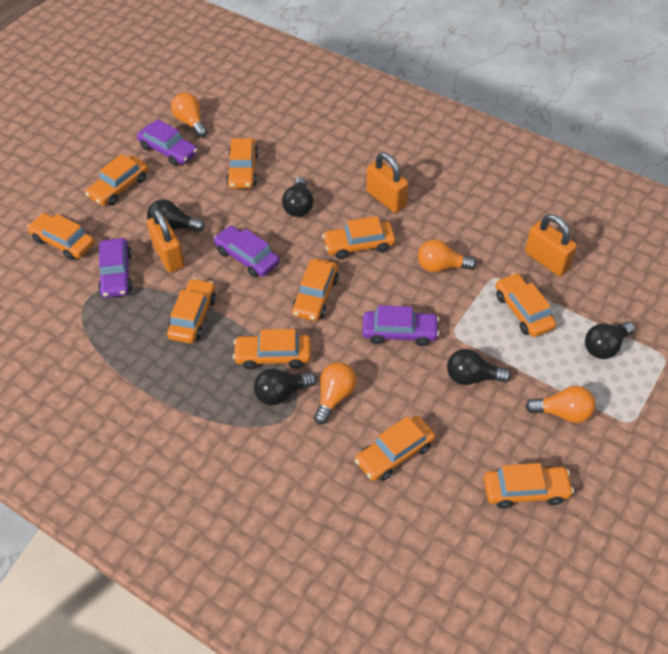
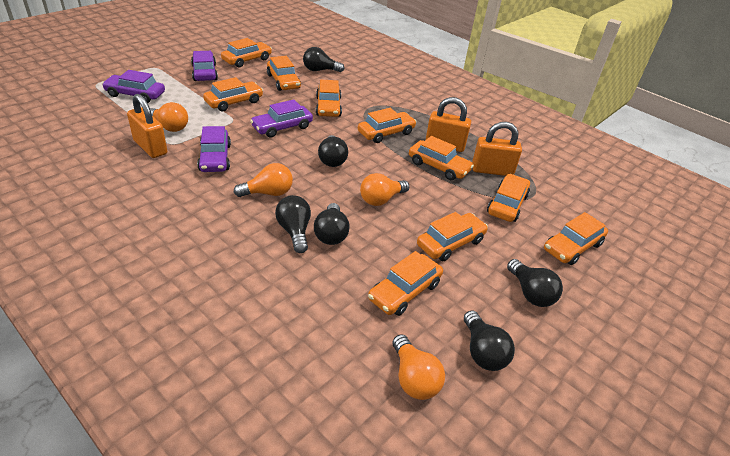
black light bulb: 5 -> 6

